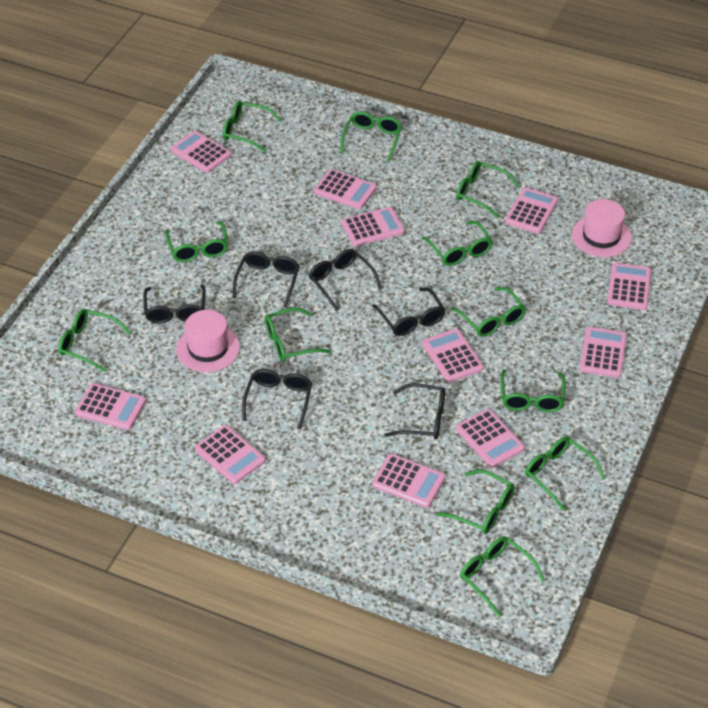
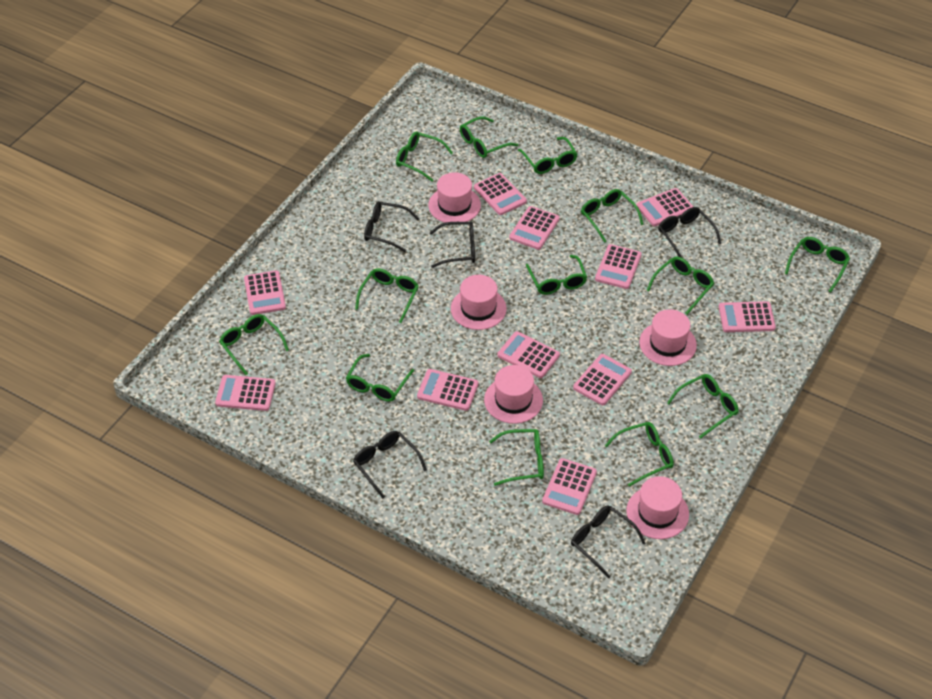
black glasses: 6 -> 5
green glasses: 12 -> 13
pink hat: 2 -> 5

